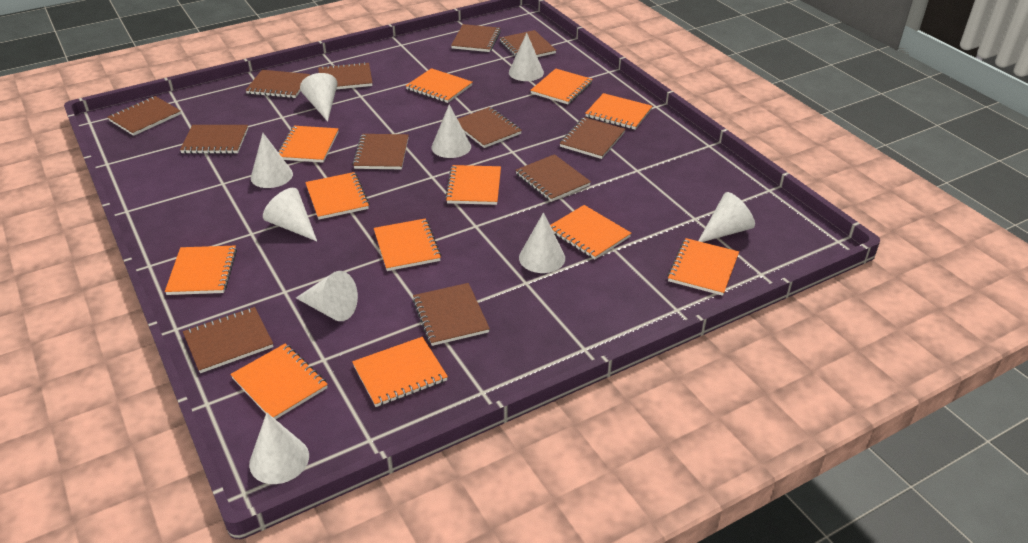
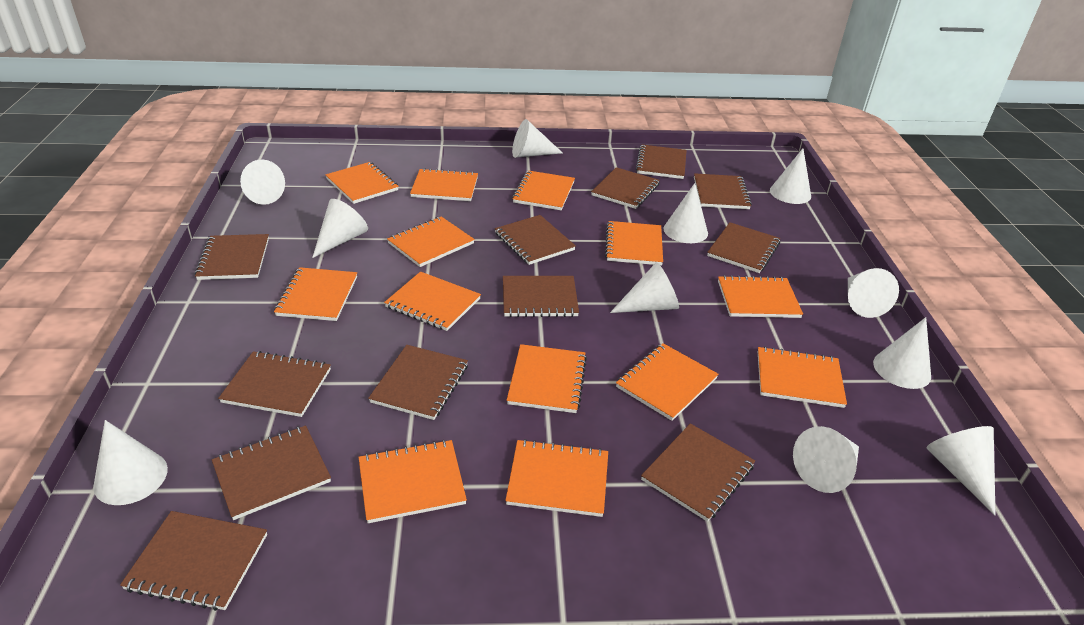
orange notebook: 12 -> 13
white cone: 9 -> 11

